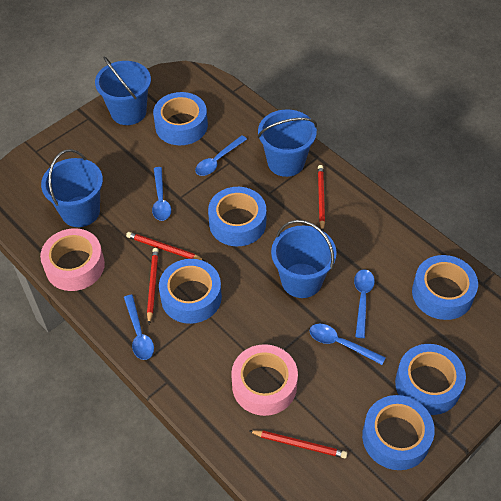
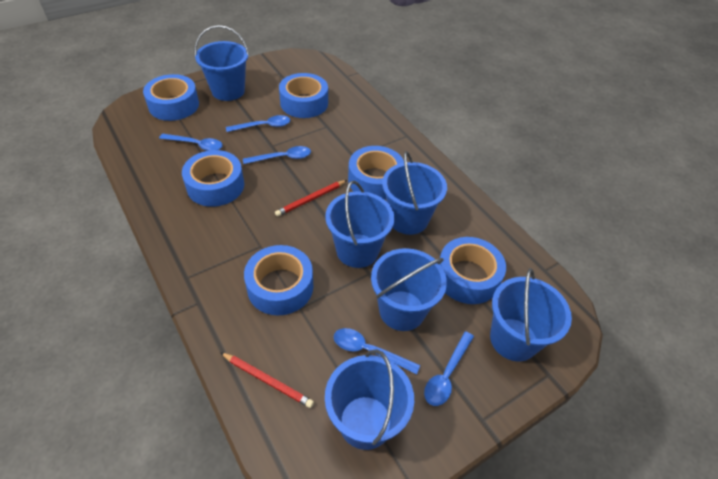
blue bucket: 4 -> 6
pink tape: 2 -> 0
red pencil: 4 -> 2

